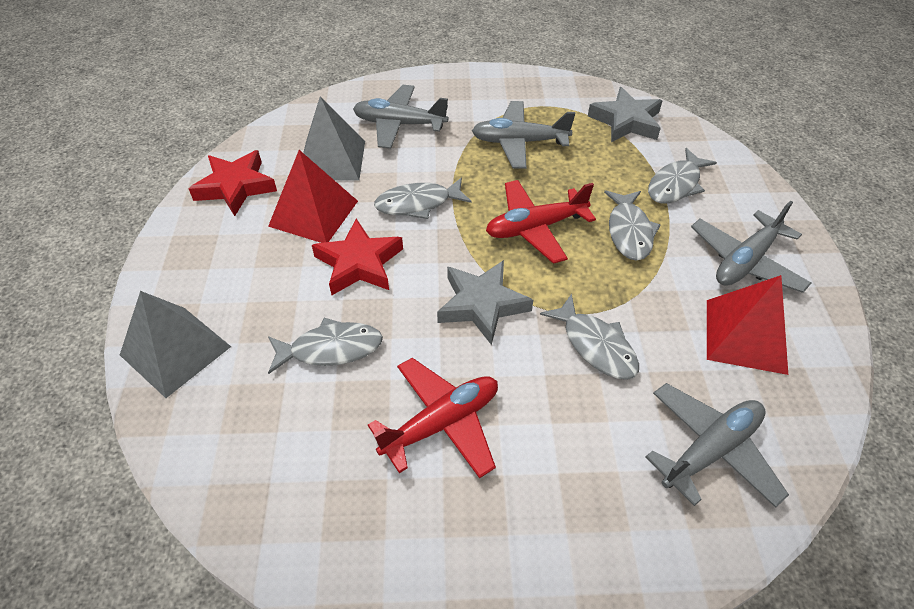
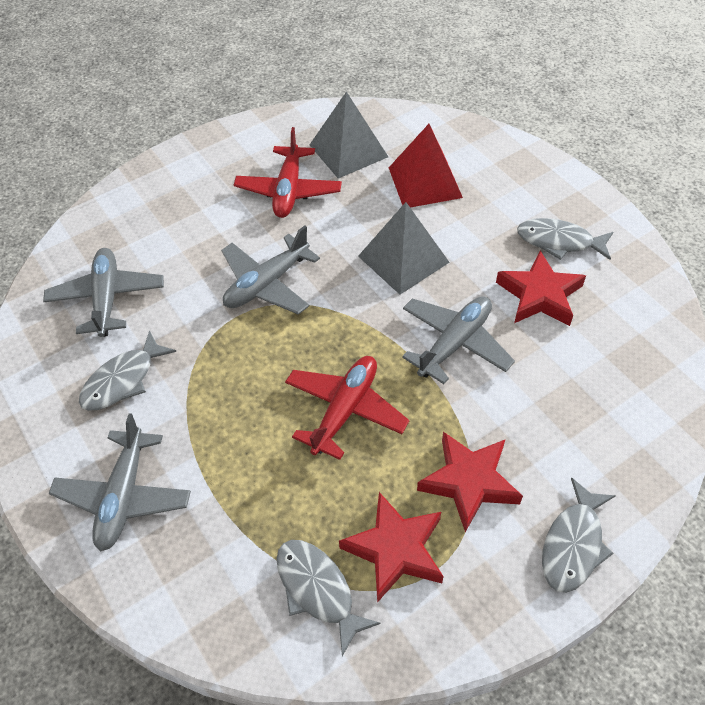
grey fish: 5 -> 4
grey star: 2 -> 0
red pyramid: 2 -> 1
red star: 2 -> 3

